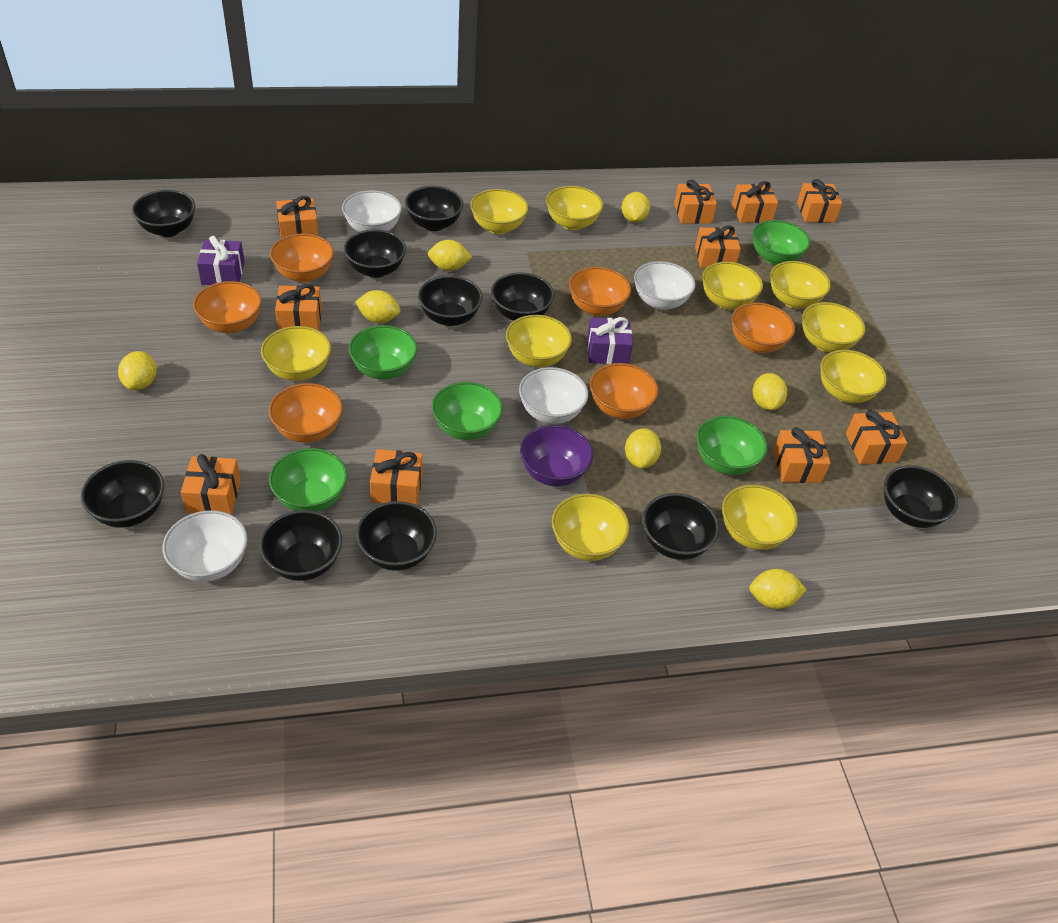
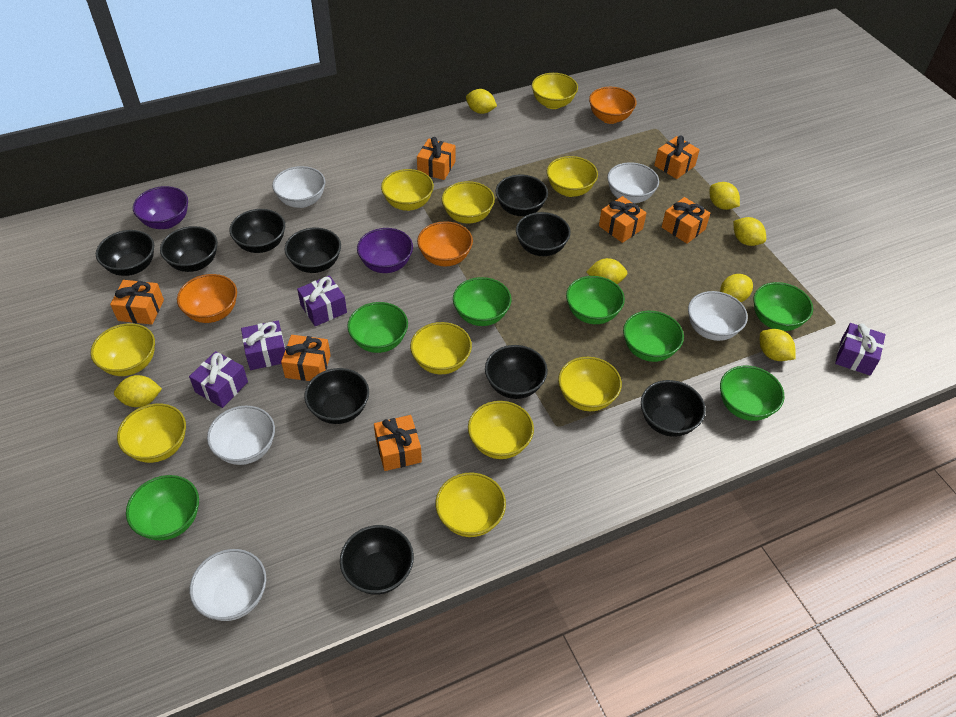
green bowl: 5 -> 7
orange bowl: 6 -> 3
orange gift: 10 -> 7
purple bowl: 1 -> 2
purple gift: 2 -> 4
white bowl: 4 -> 5

